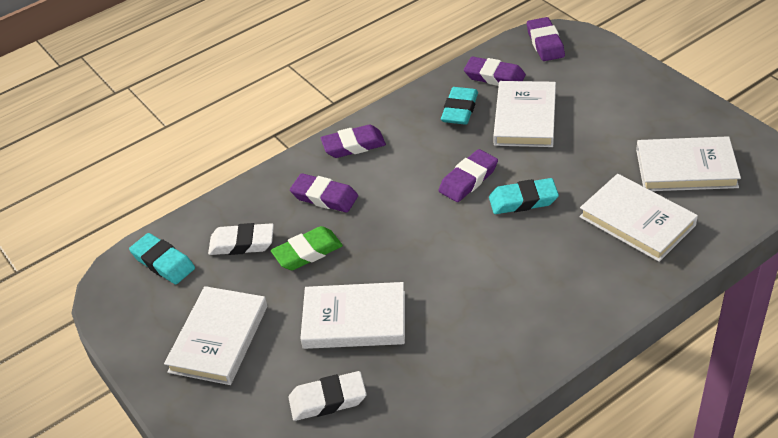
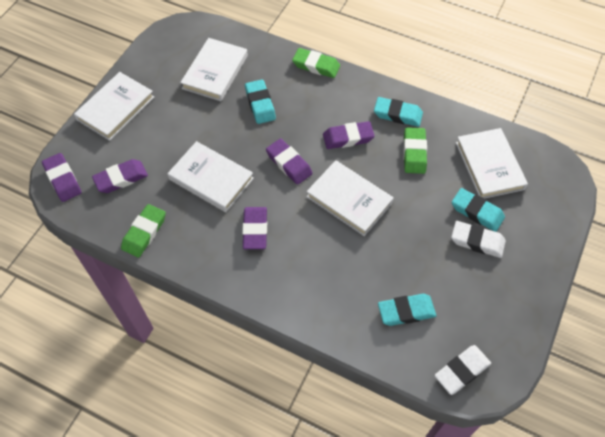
green eraser: 1 -> 3
turquoise eraser: 3 -> 4

